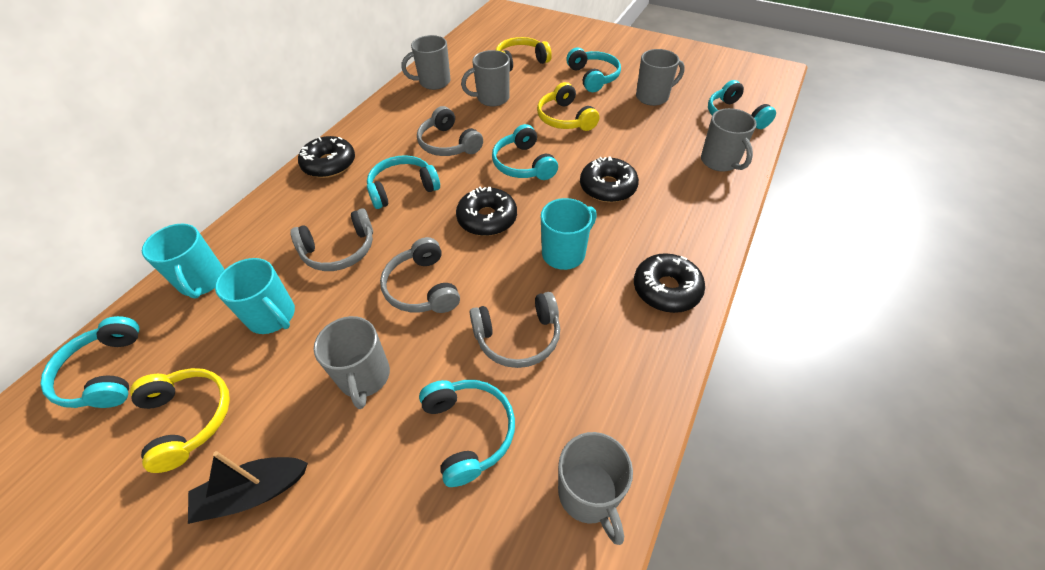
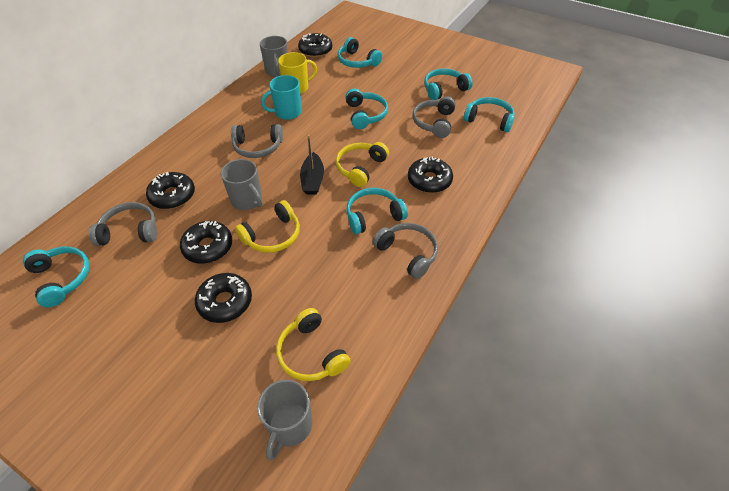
black donut: 4 -> 5
grey mug: 6 -> 3
turquoise mug: 3 -> 1
yellow mug: 0 -> 1

